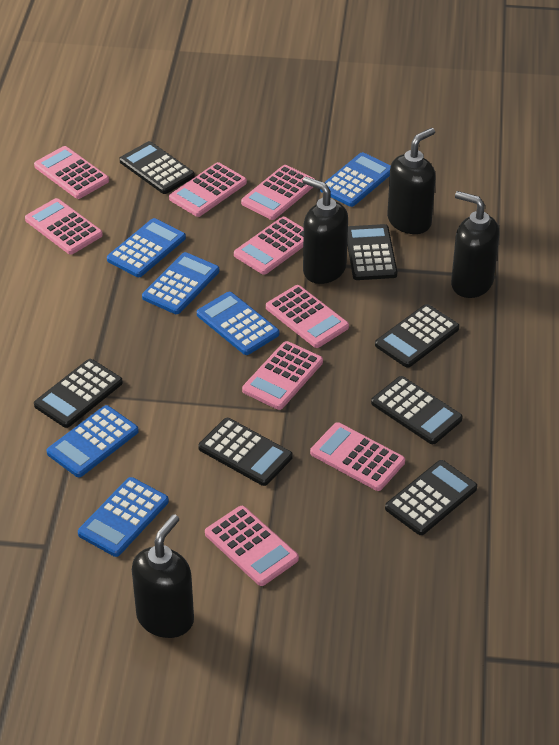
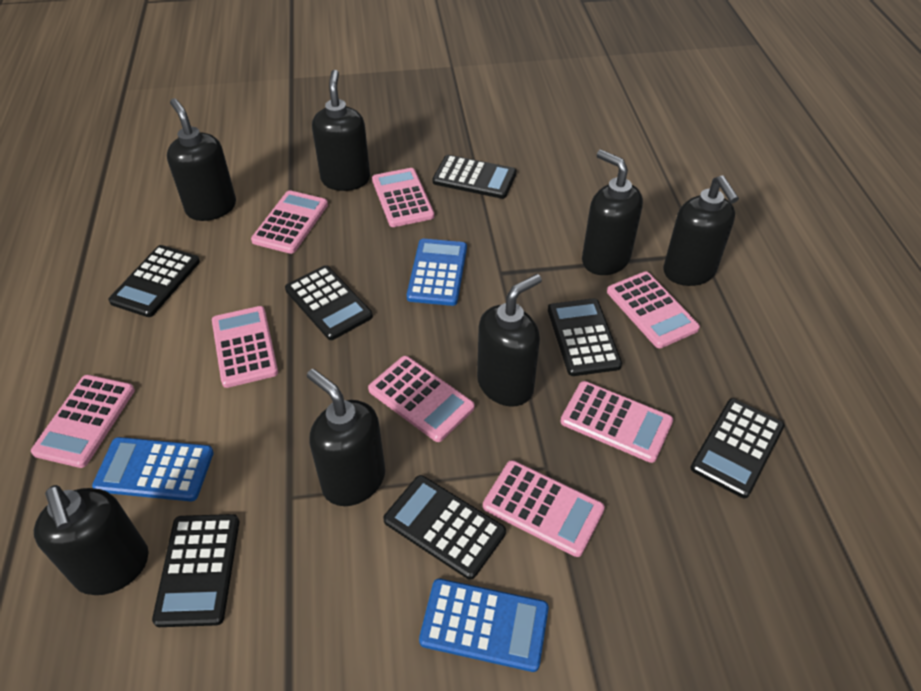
black soap dispenser: 4 -> 7
blue calculator: 6 -> 3
pink calculator: 9 -> 8

